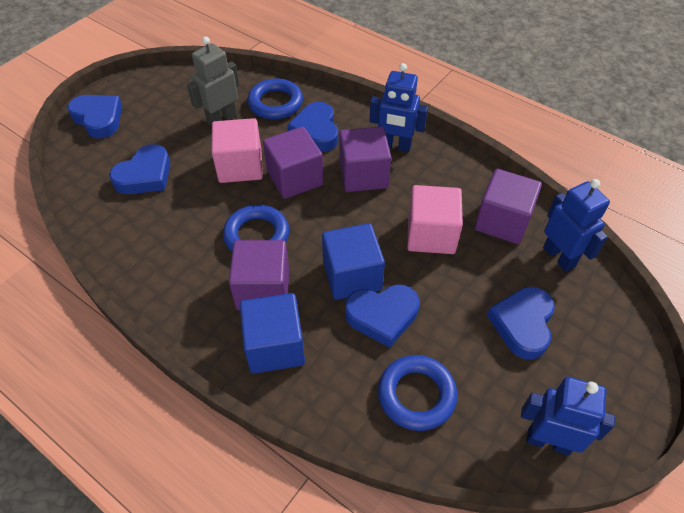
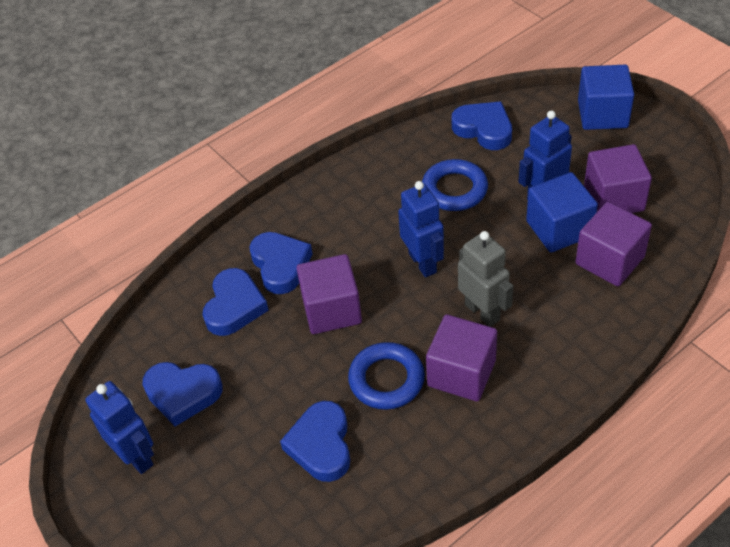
blue ring: 3 -> 2
pink cube: 2 -> 0

